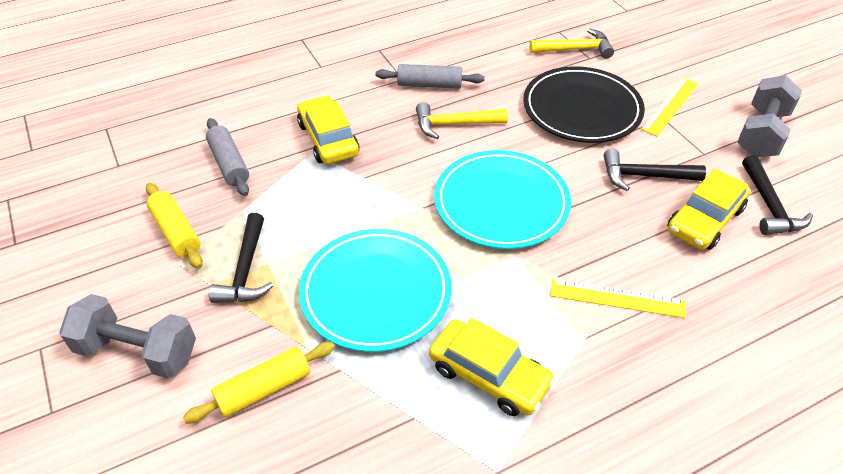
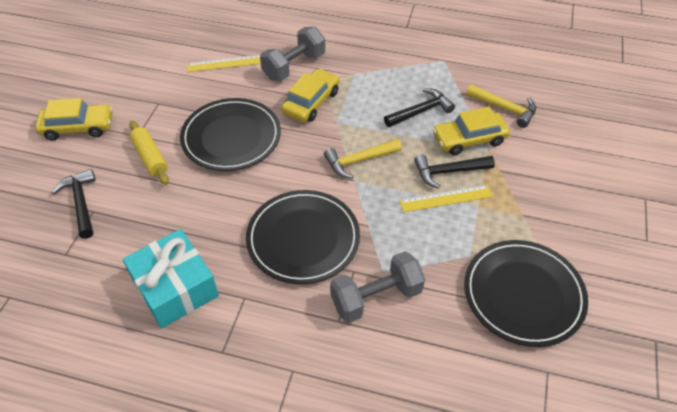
black plate: 1 -> 3
grey rolling pin: 2 -> 0
turquoise gift: 0 -> 1
turquoise plate: 2 -> 0
yellow rolling pin: 2 -> 1

